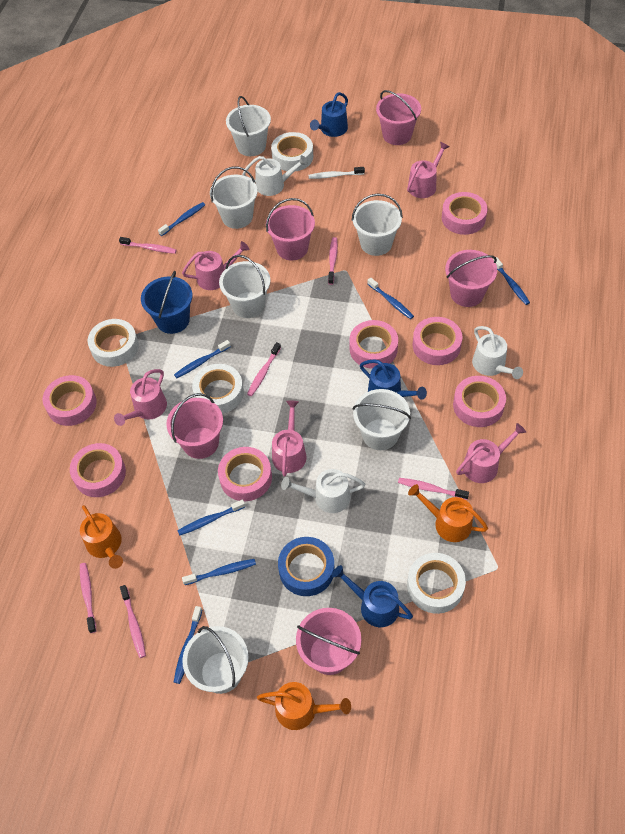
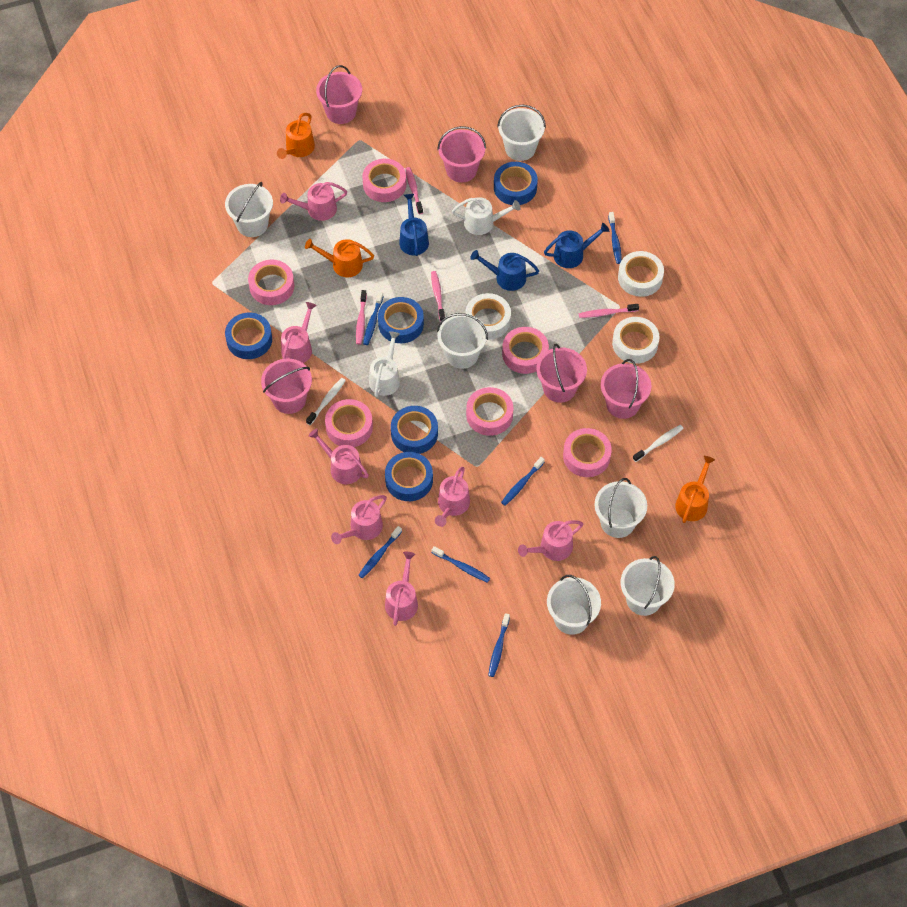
blue bucket: 1 -> 0
blue tape: 1 -> 5
blue toothbrush: 7 -> 6
pink tape: 7 -> 6
pink toothbrush: 6 -> 4
pink watering can: 5 -> 7
white tape: 4 -> 3
white toothbrush: 1 -> 2
white watering can: 3 -> 2

